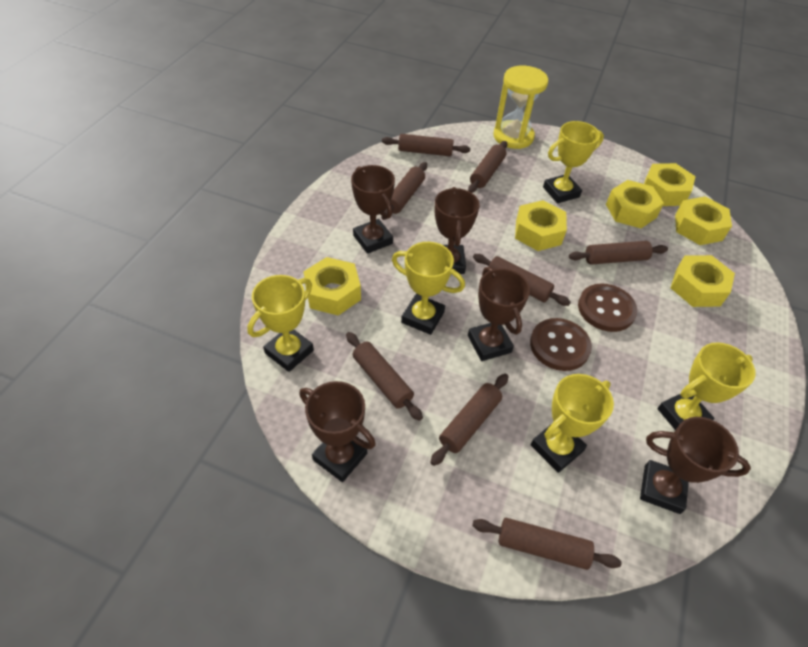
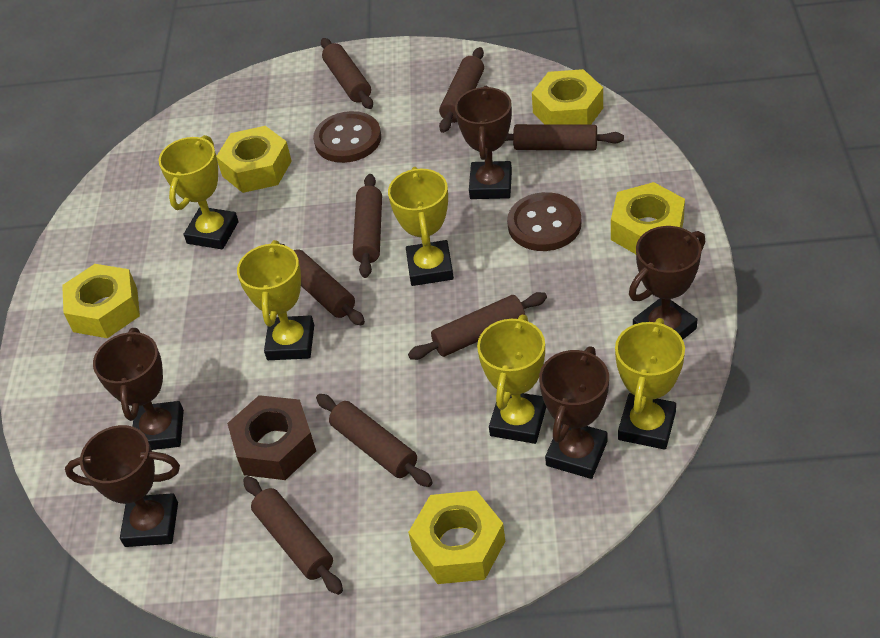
brown nut: 0 -> 1
yellow hourglass: 1 -> 0
yellow nut: 6 -> 5

